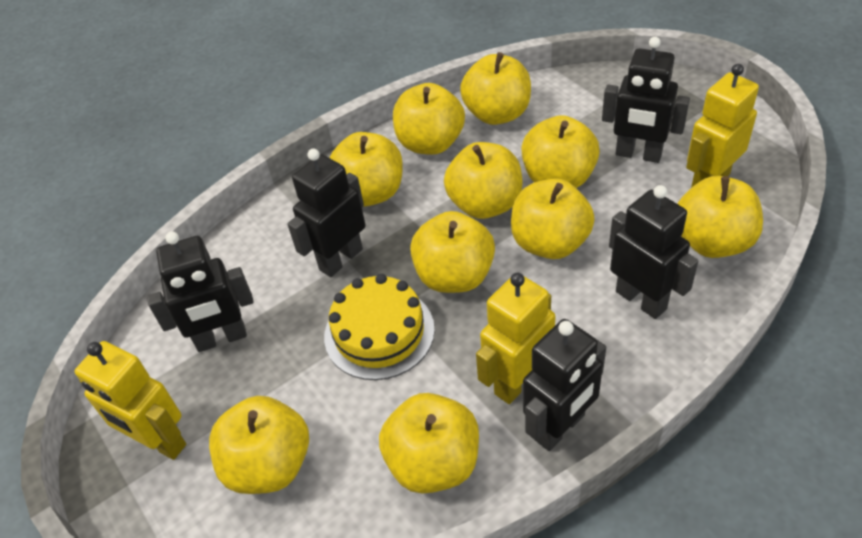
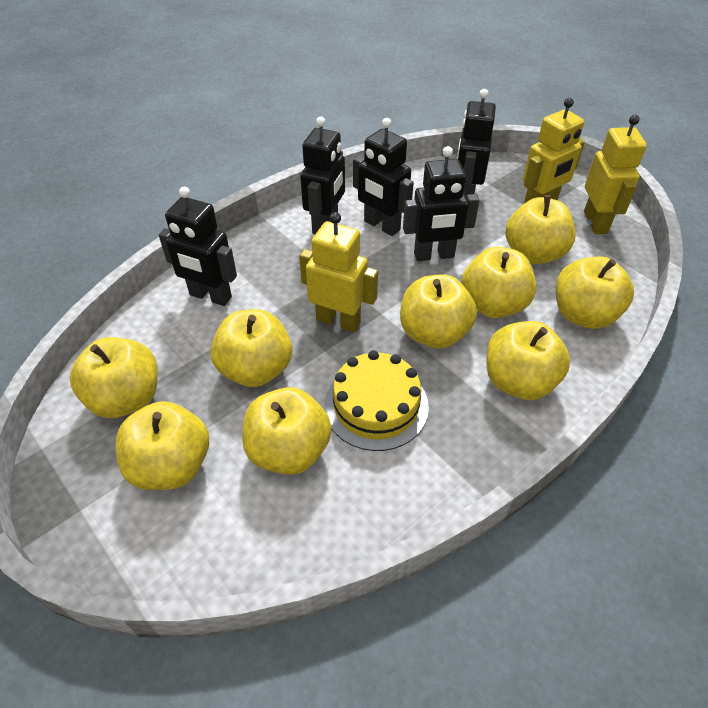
yellow apple: 10 -> 9

